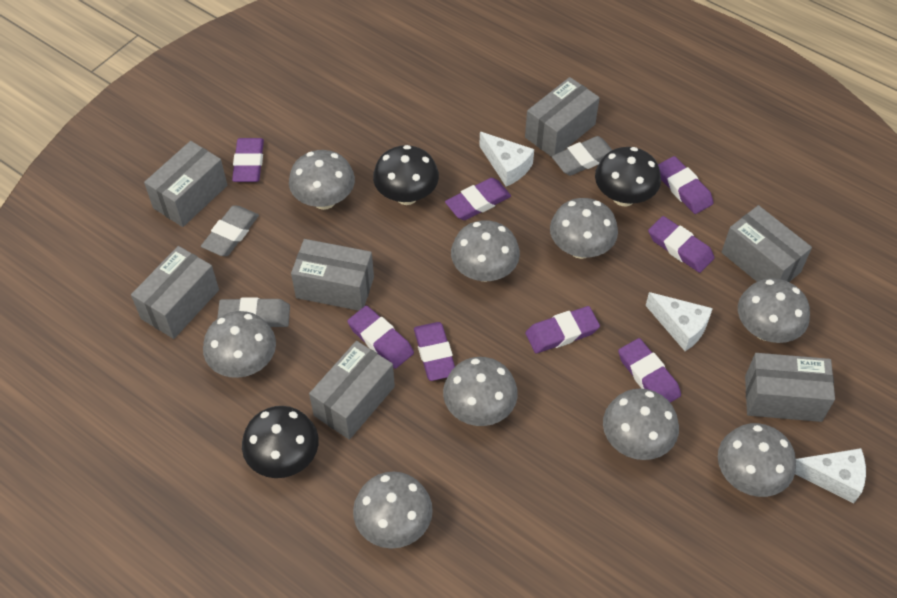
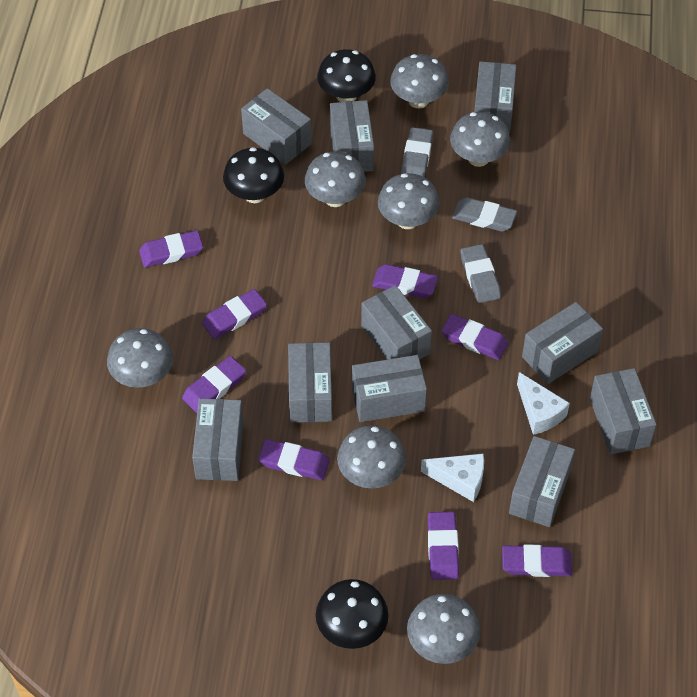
grey box: 7 -> 10
grey mushroom: 9 -> 7
white cheese: 3 -> 2

